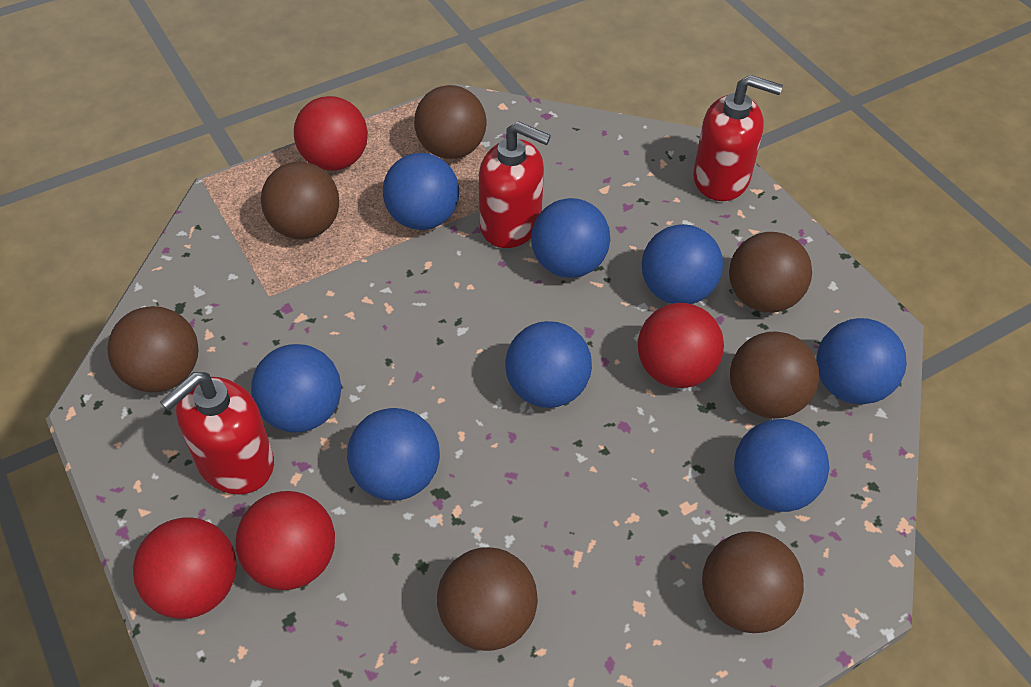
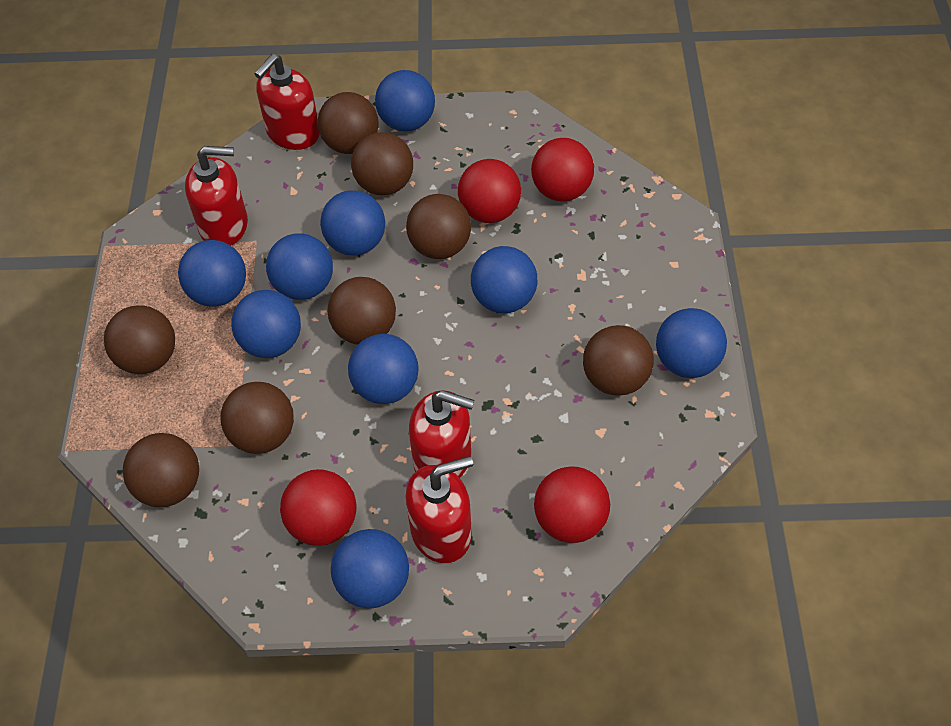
blue ball: 8 -> 9
brown ball: 7 -> 8
red soap dispenser: 3 -> 4

